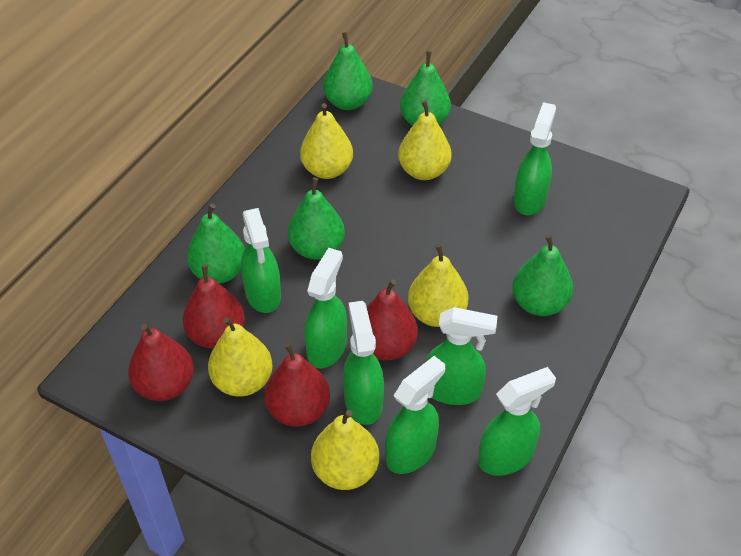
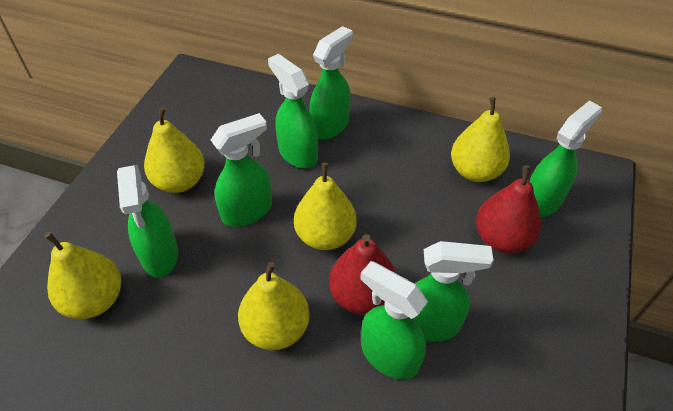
green pear: 5 -> 0
red pear: 4 -> 2

